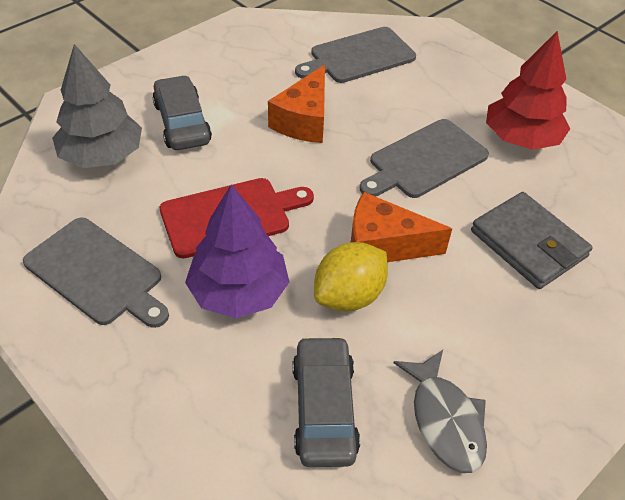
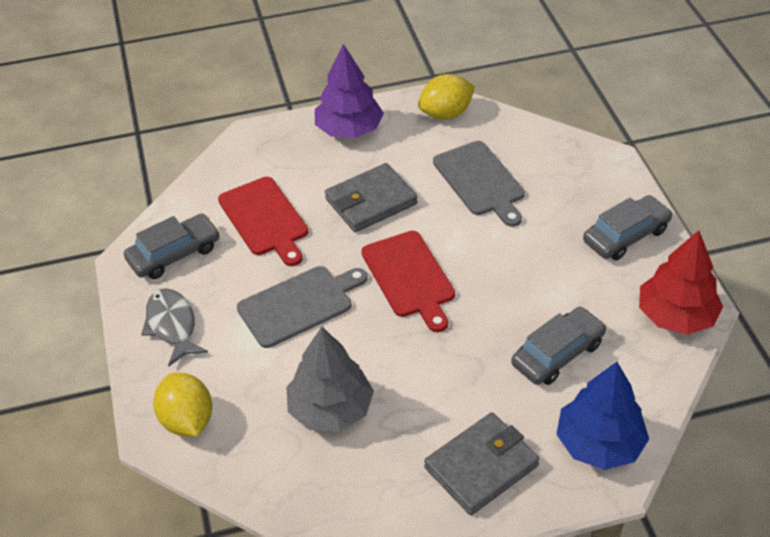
blue tree: 0 -> 1
grey car: 2 -> 3
grey cutting board: 3 -> 2
grey wallet: 1 -> 2
orange cheese: 2 -> 0
red cutting board: 1 -> 2
yellow lemon: 1 -> 2

